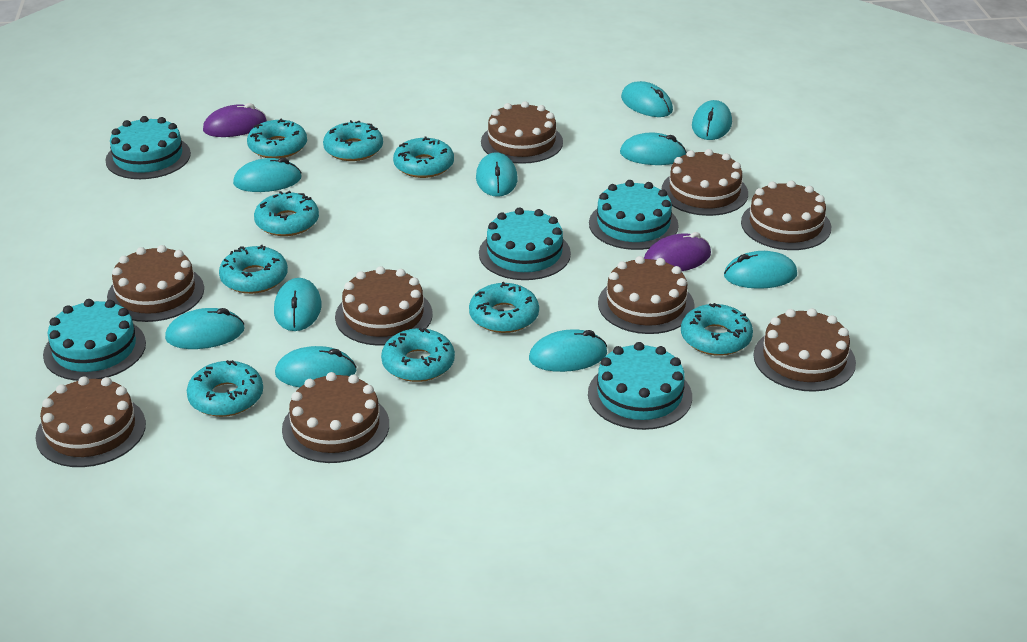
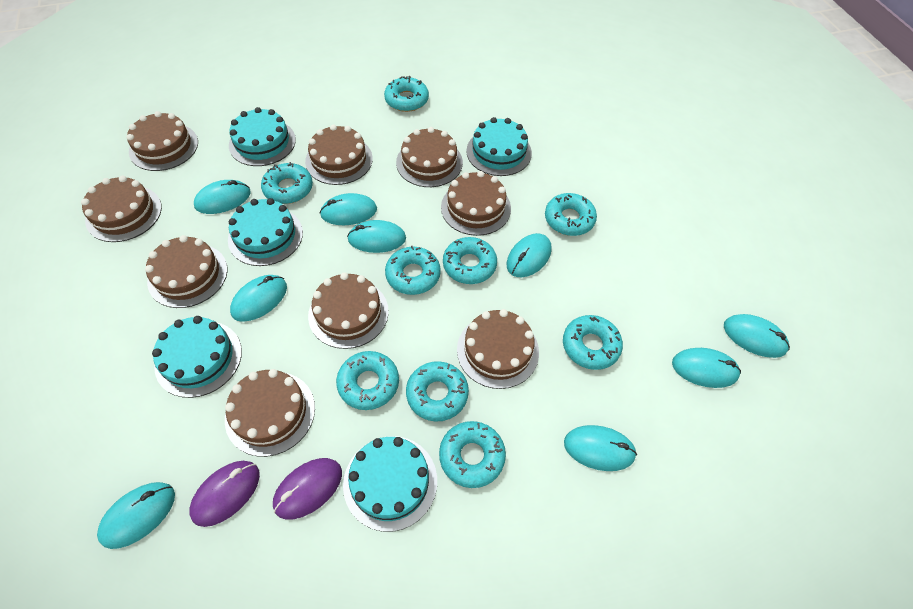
turquoise mouse: 10 -> 9

